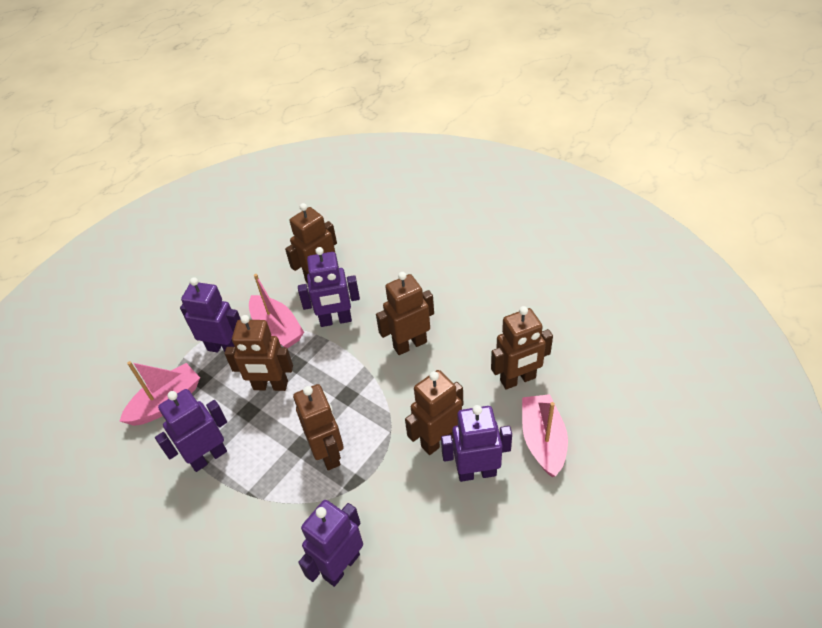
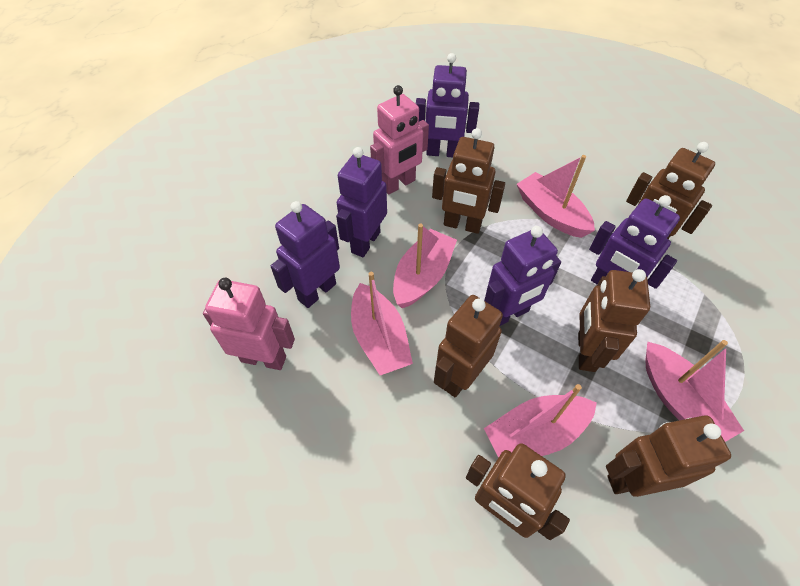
pink boat: 3 -> 5
pink robot: 0 -> 2

